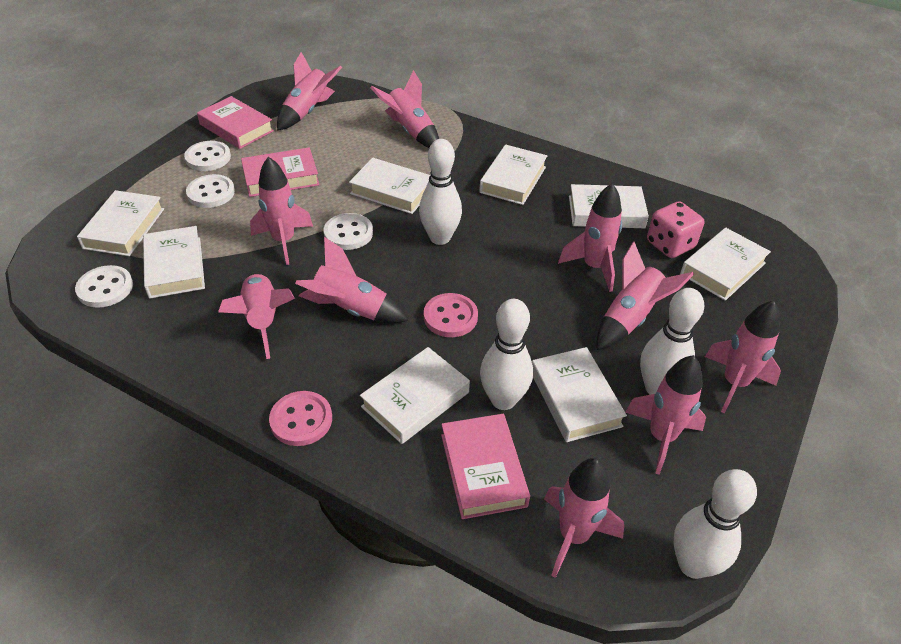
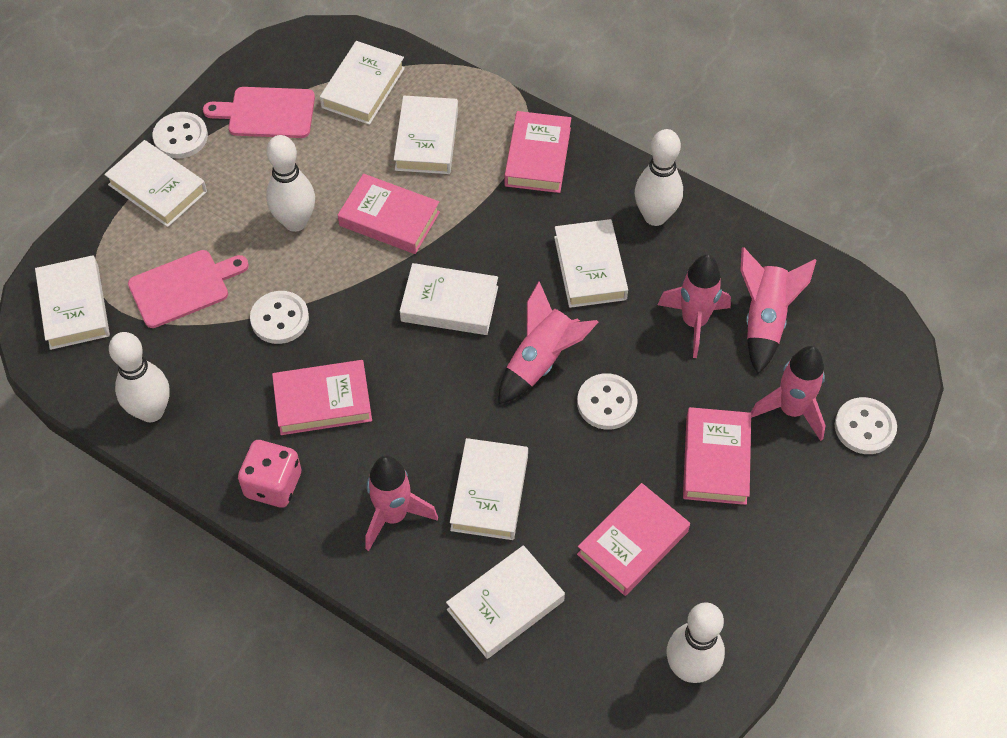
pink book: 3 -> 5
pink button: 2 -> 0
pink cutting board: 0 -> 2
pink rocket: 10 -> 5

